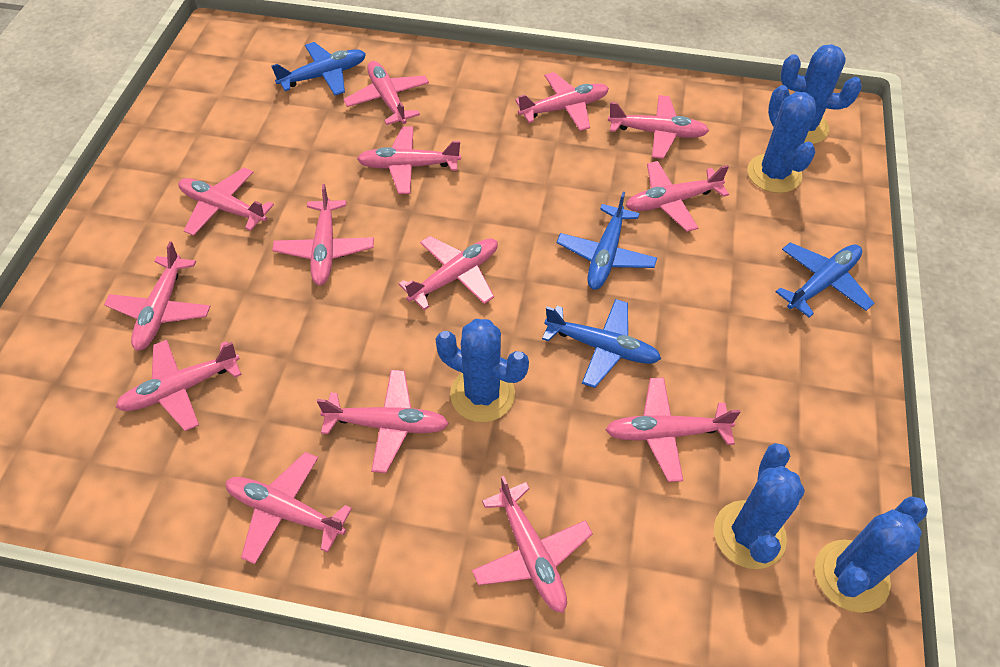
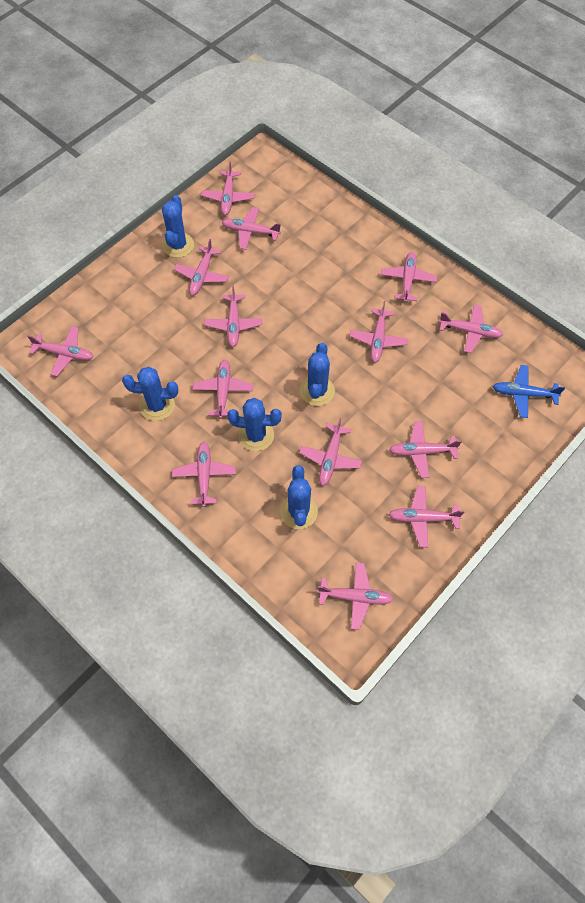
blue plane: 4 -> 1

